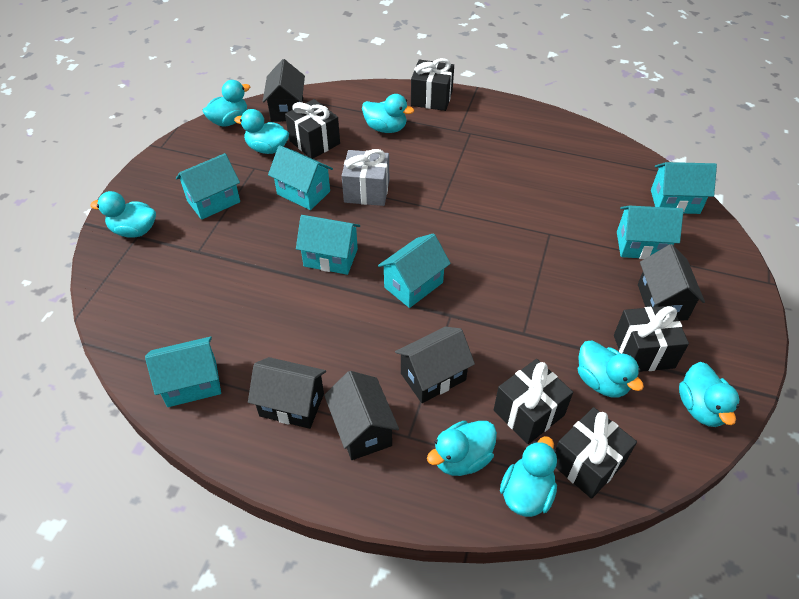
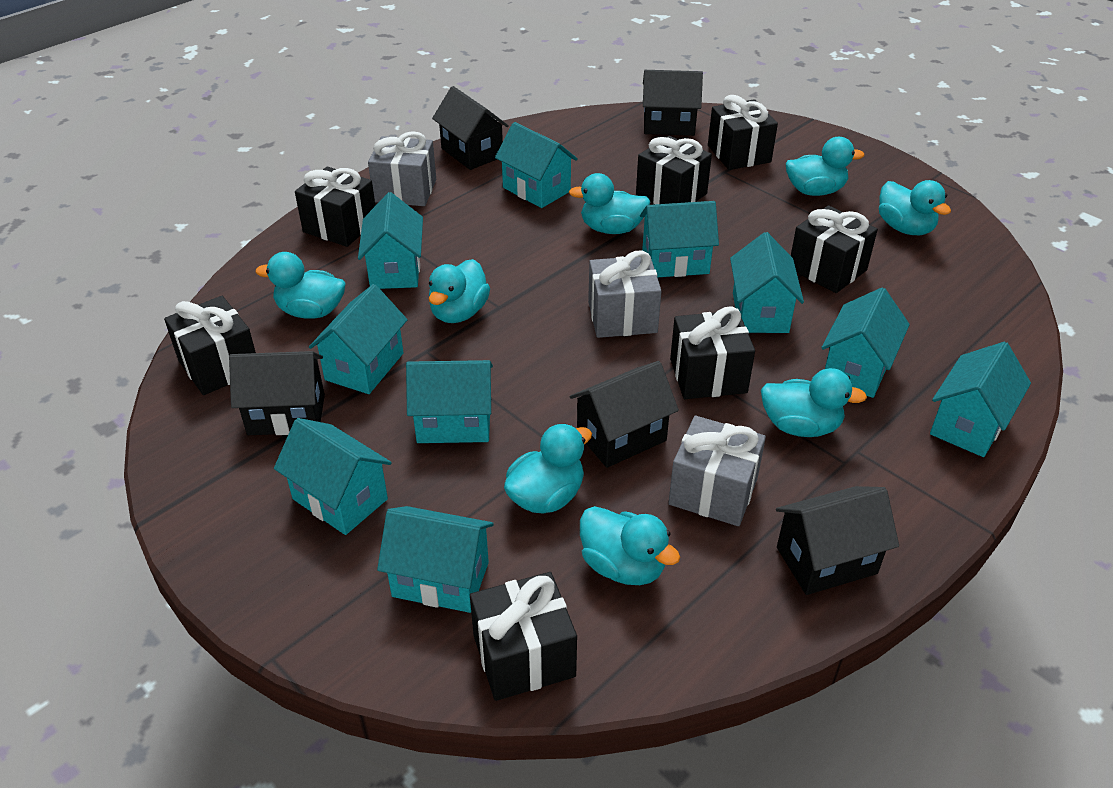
black gift: 5 -> 7
grey gift: 1 -> 3
turquoise house: 7 -> 10

